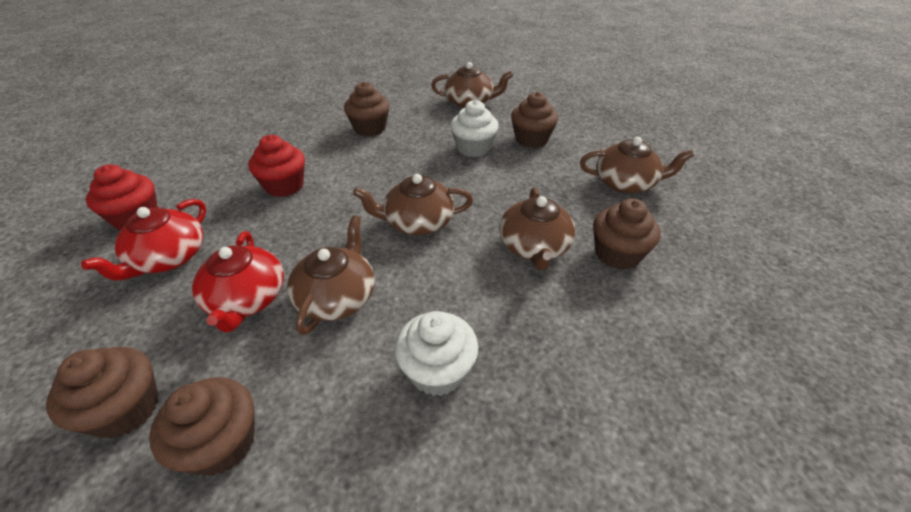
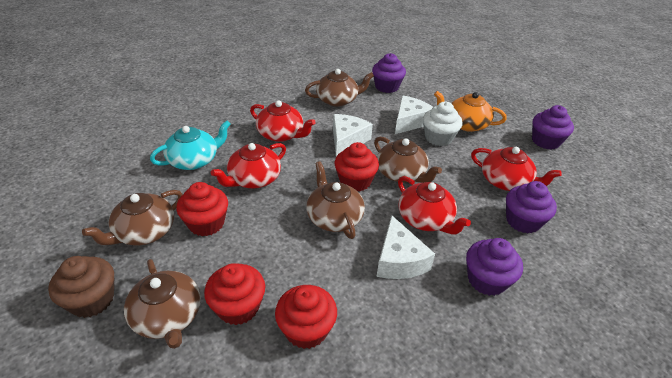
brown cupcake: 5 -> 1
orange teapot: 0 -> 1
purple cupcake: 0 -> 4
red cupcake: 2 -> 4
red teapot: 2 -> 4
turquoise teapot: 0 -> 1
white cheese: 0 -> 3
white cupcake: 2 -> 1

